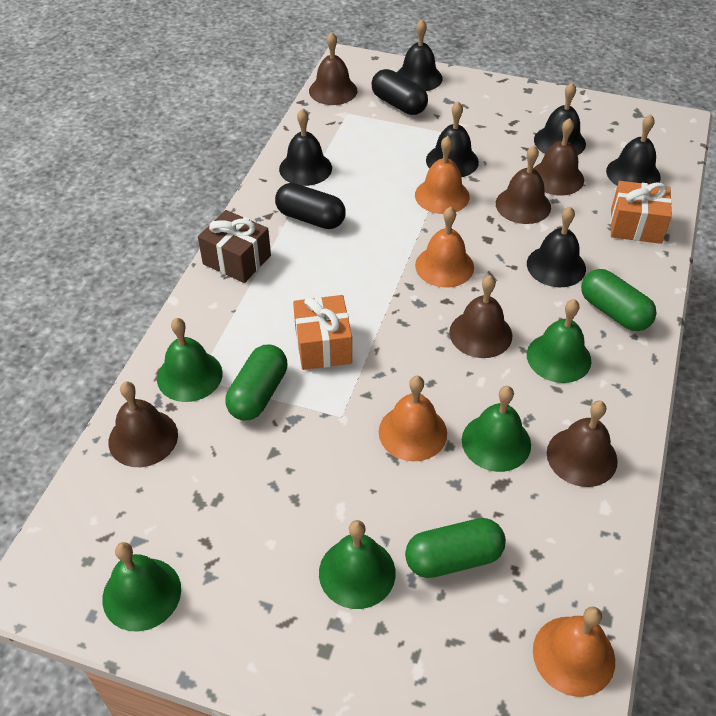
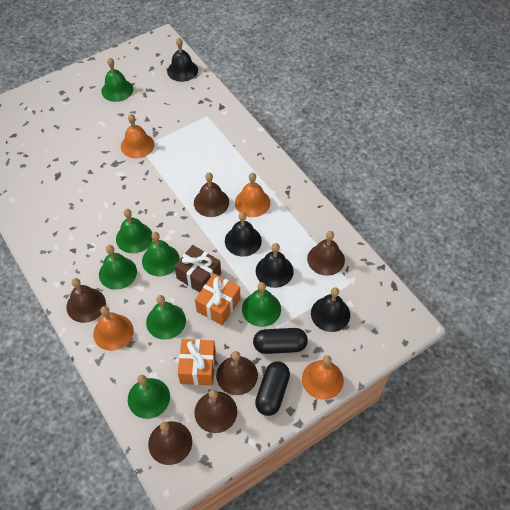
black bell: 6 -> 4
green bell: 5 -> 7
green capsule: 3 -> 0

